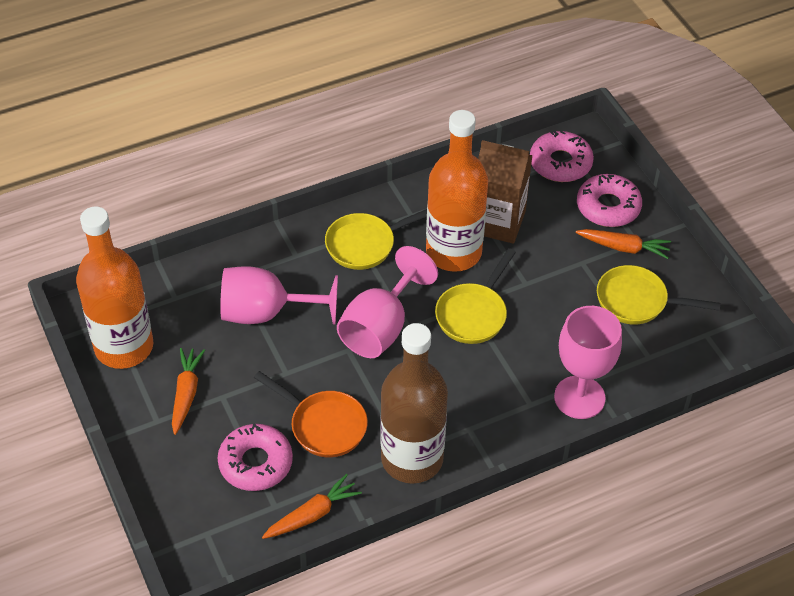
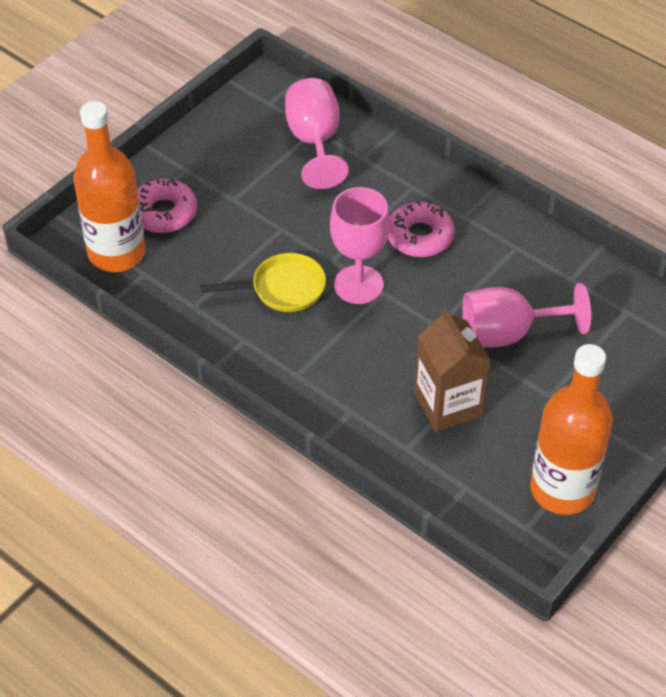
brown bottle: 1 -> 0
orange carrot: 3 -> 0
orange pan: 1 -> 0
pink donut: 3 -> 2
yellow pan: 3 -> 1

